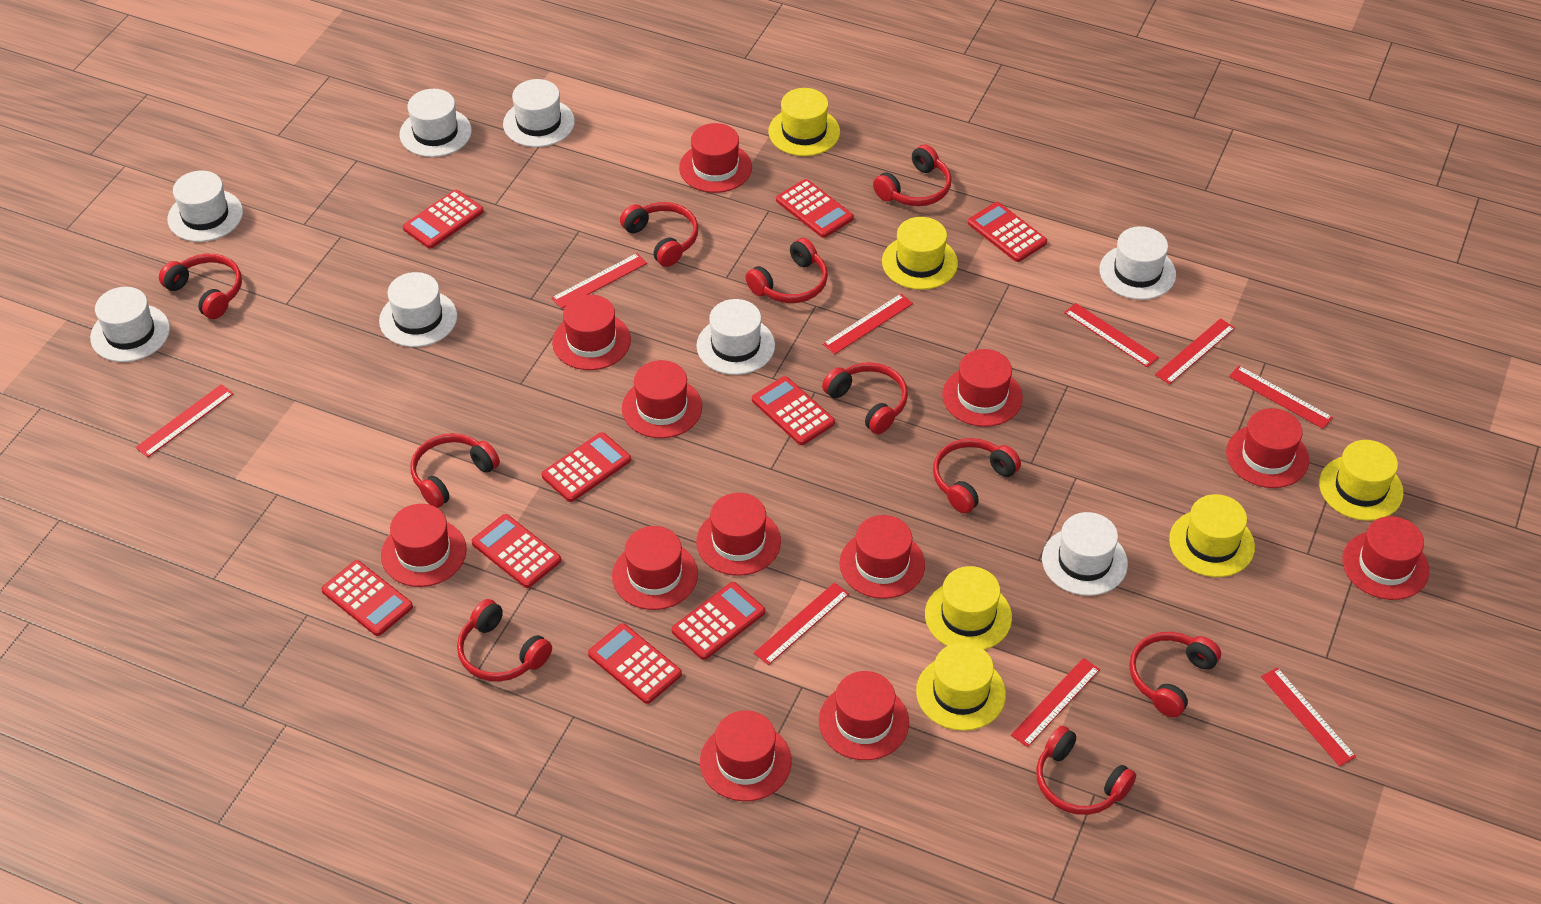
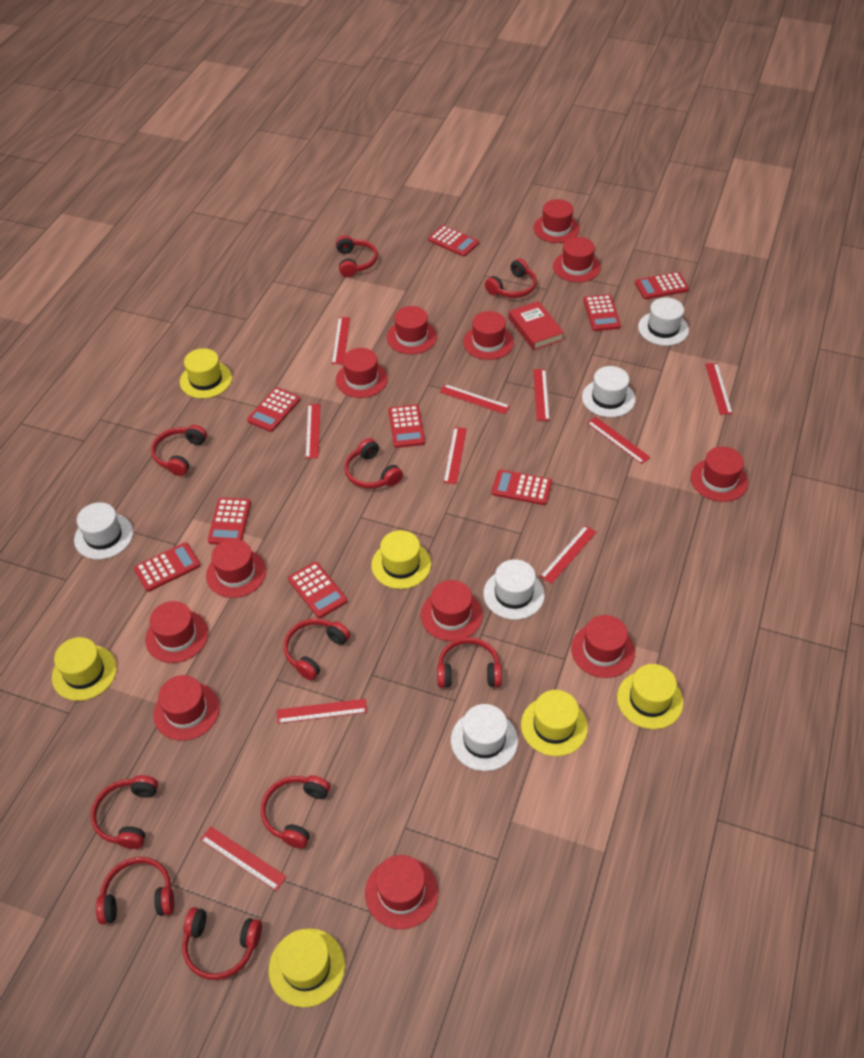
red book: 0 -> 1
red ruler: 9 -> 10
white hat: 8 -> 5

